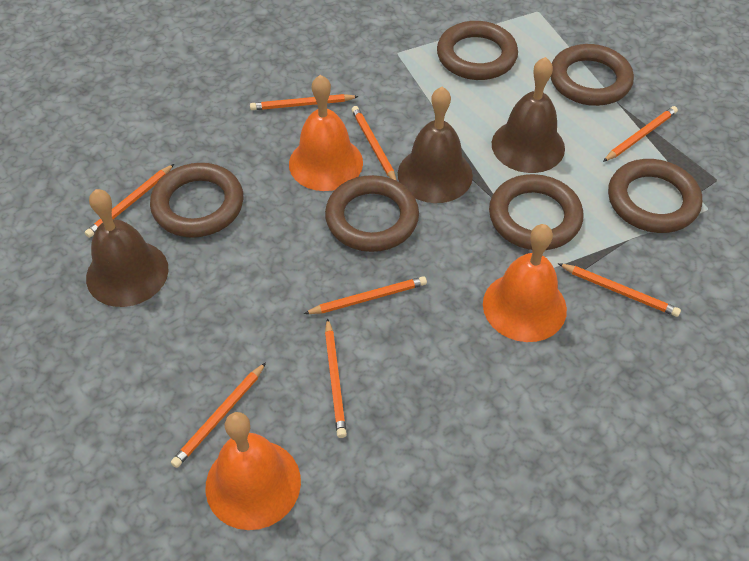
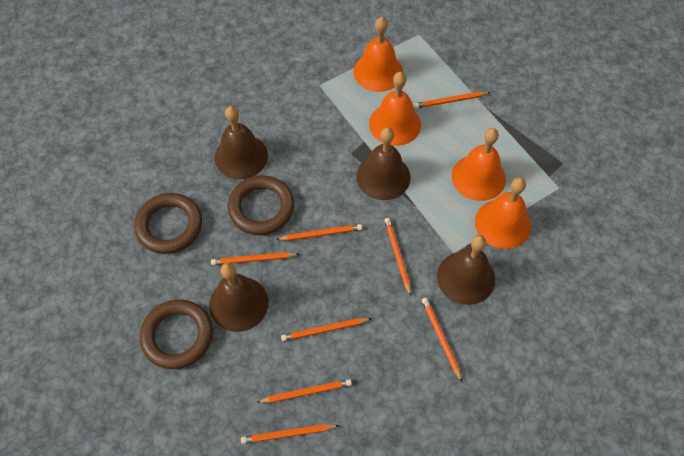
brown bell: 3 -> 4
brown ring: 6 -> 3
orange bell: 3 -> 4

